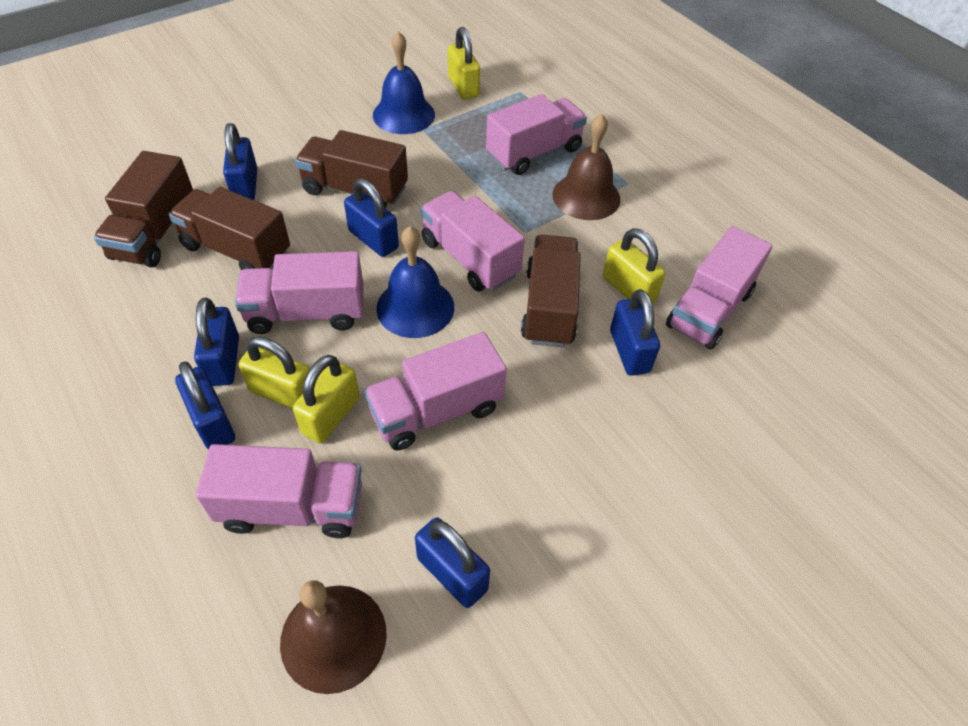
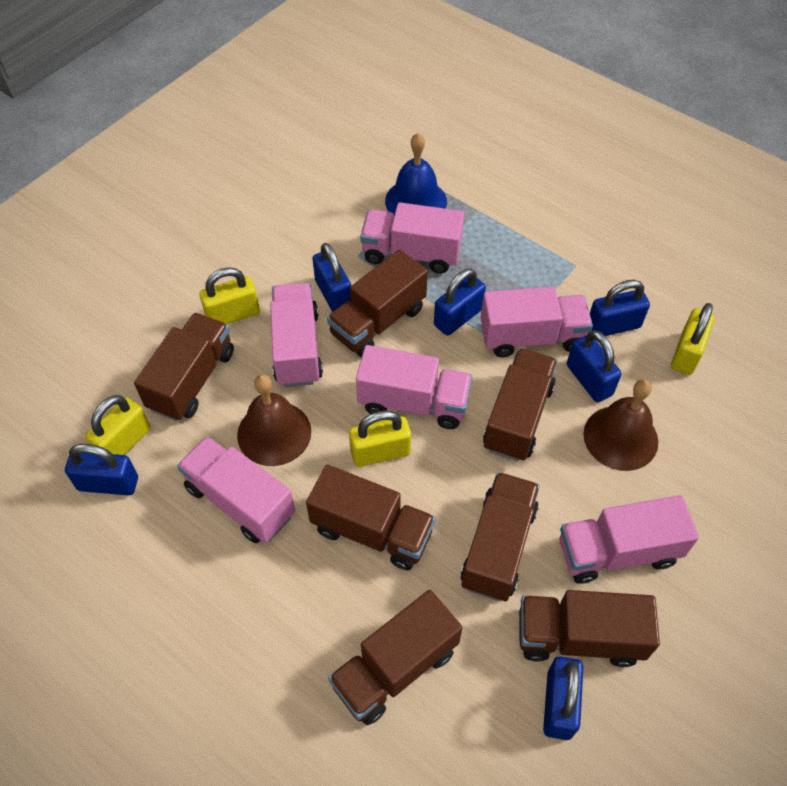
blue bell: 2 -> 1
brown truck: 4 -> 7

